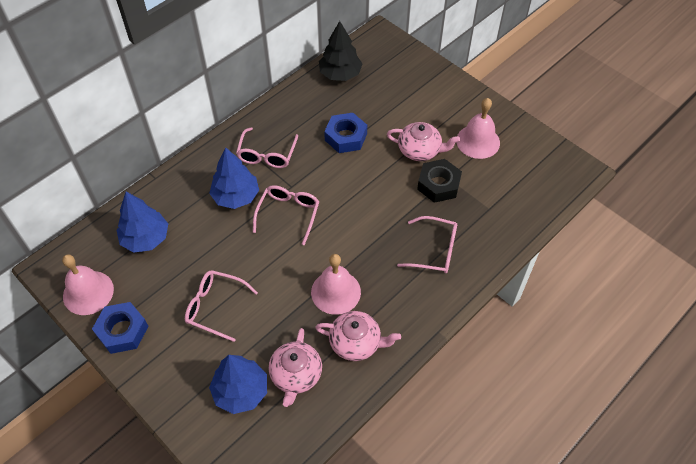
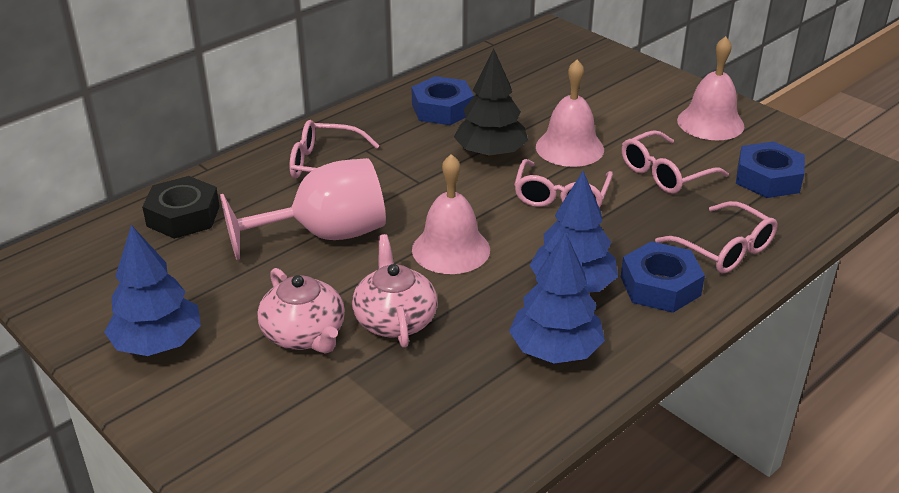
blue nut: 2 -> 3
pink goblet: 0 -> 1
pink teapot: 3 -> 2

